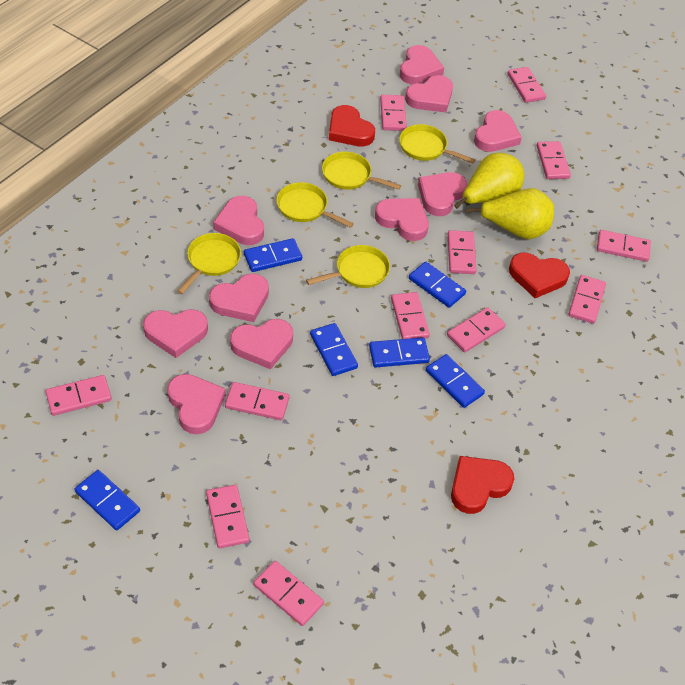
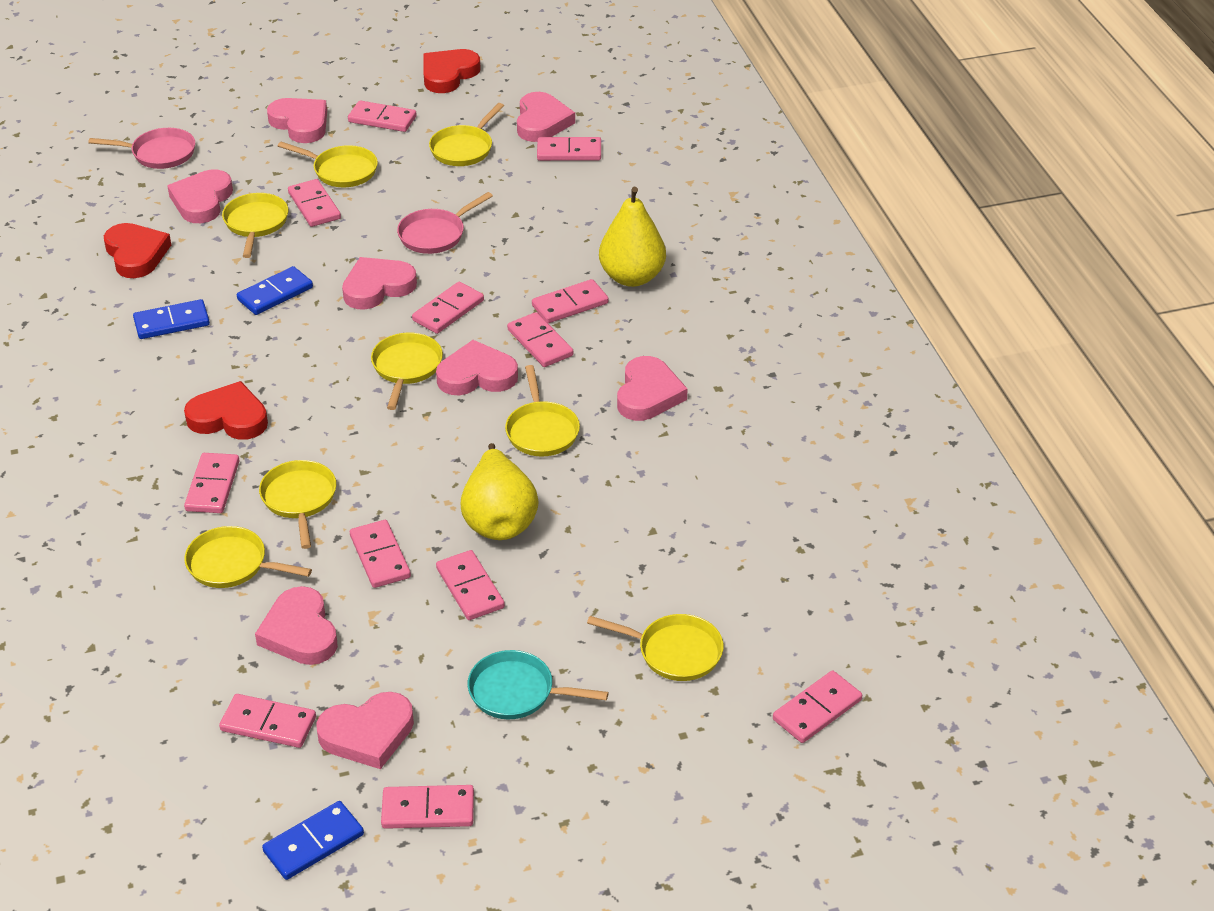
blue domino: 6 -> 3
pink heart: 10 -> 8
pink pan: 0 -> 2
turquoise pan: 0 -> 1
yellow pan: 5 -> 8

